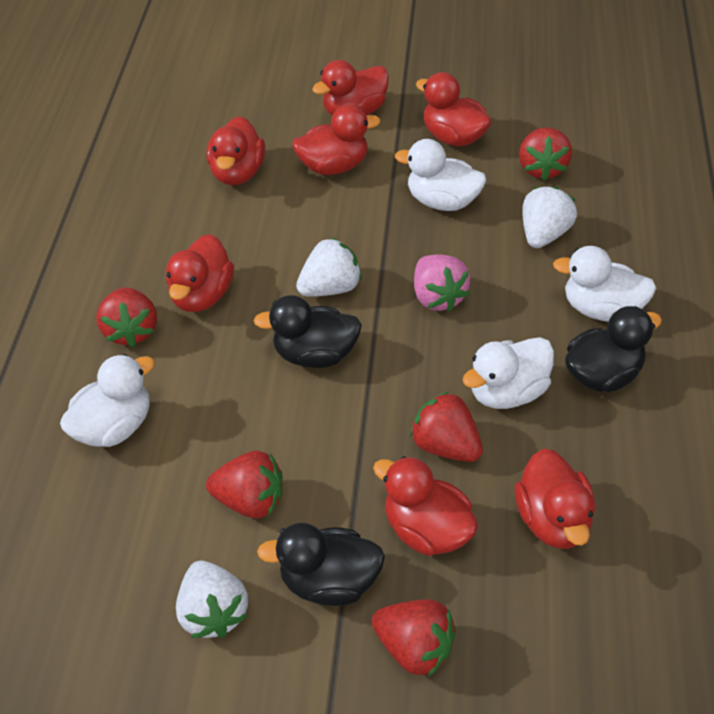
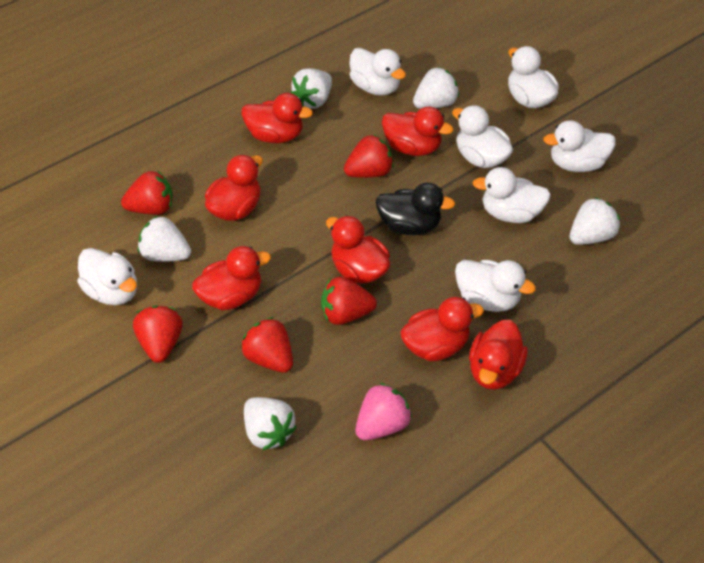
black duck: 3 -> 1
white duck: 4 -> 7
white strawberry: 3 -> 5

